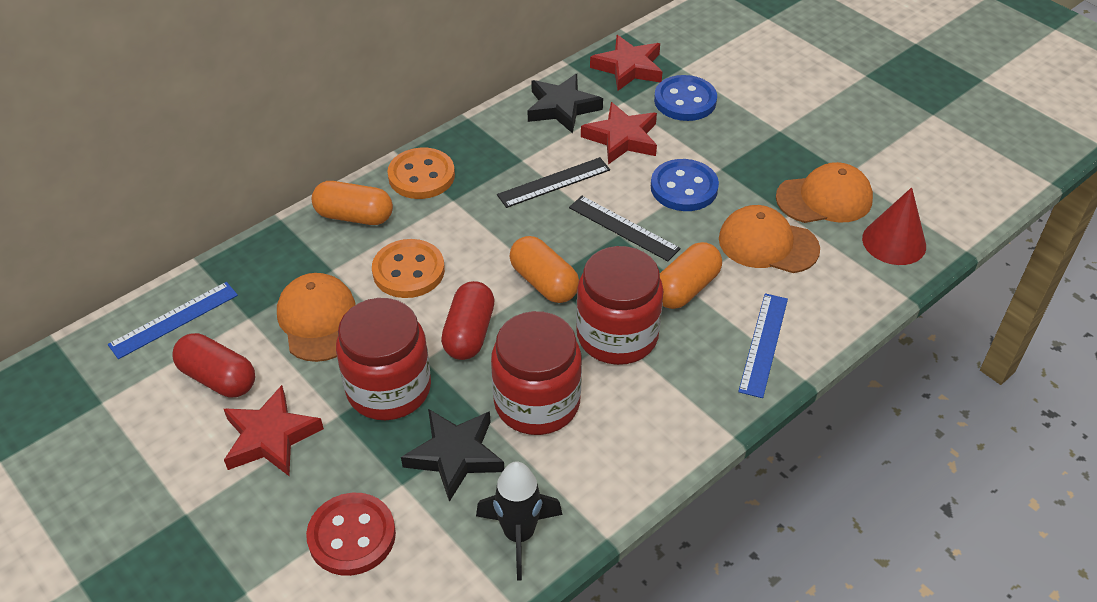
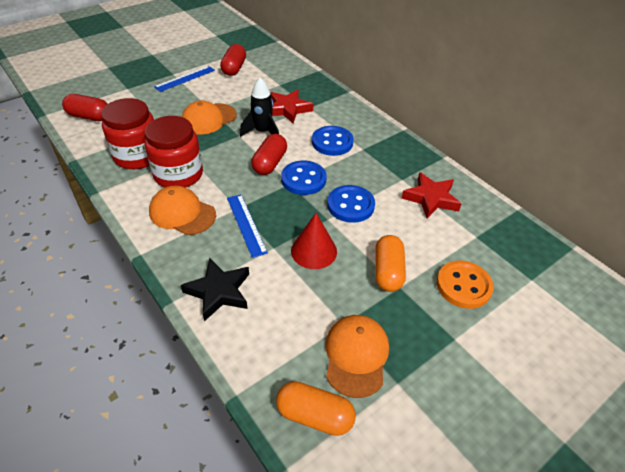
black ruler: 2 -> 0
black star: 2 -> 1
blue button: 2 -> 3
orange button: 2 -> 1
orange capsule: 3 -> 2
red button: 1 -> 0
red capsule: 2 -> 3
red jar: 3 -> 2
red star: 3 -> 2

